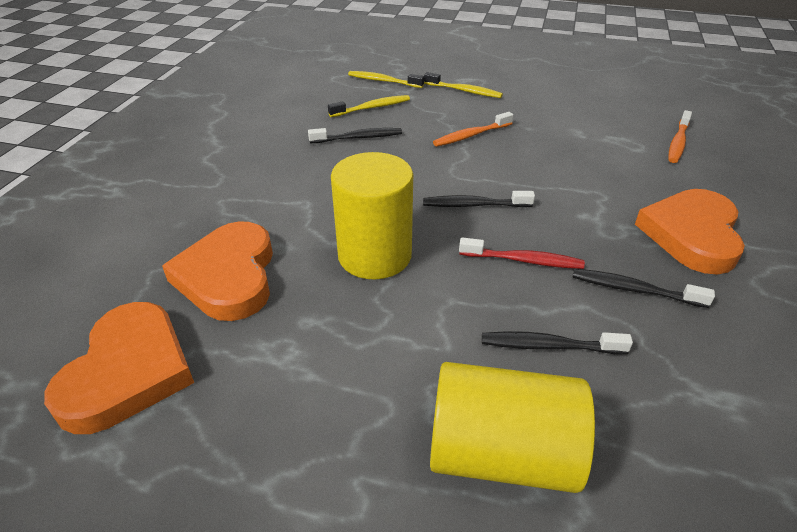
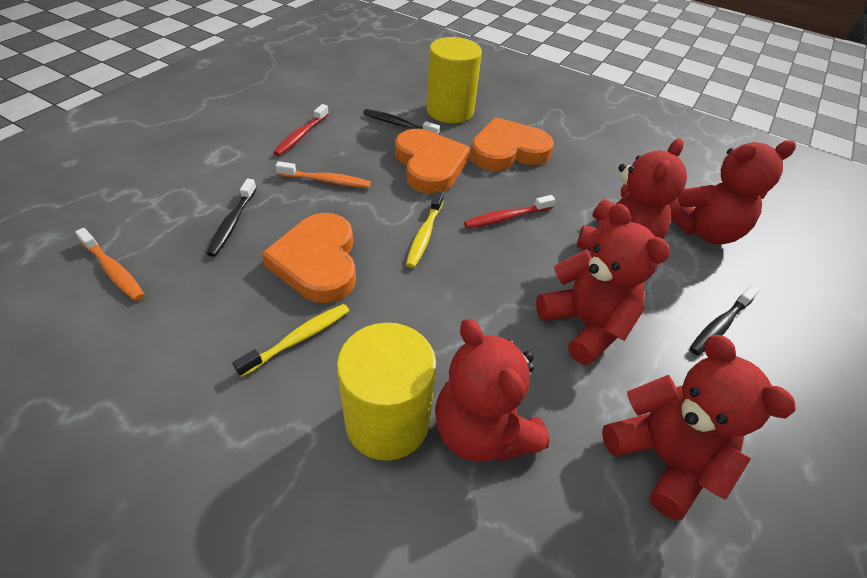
black toothbrush: 4 -> 3
red teddy bear: 0 -> 5
red toothbrush: 1 -> 2
yellow toothbrush: 3 -> 2

